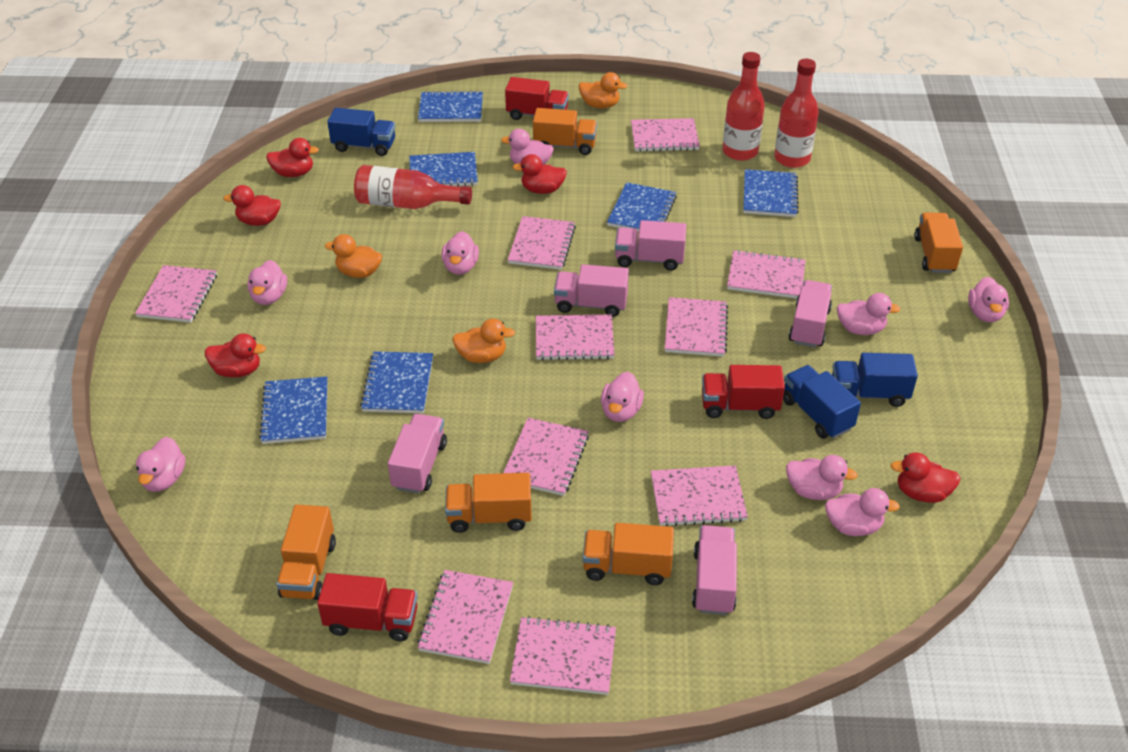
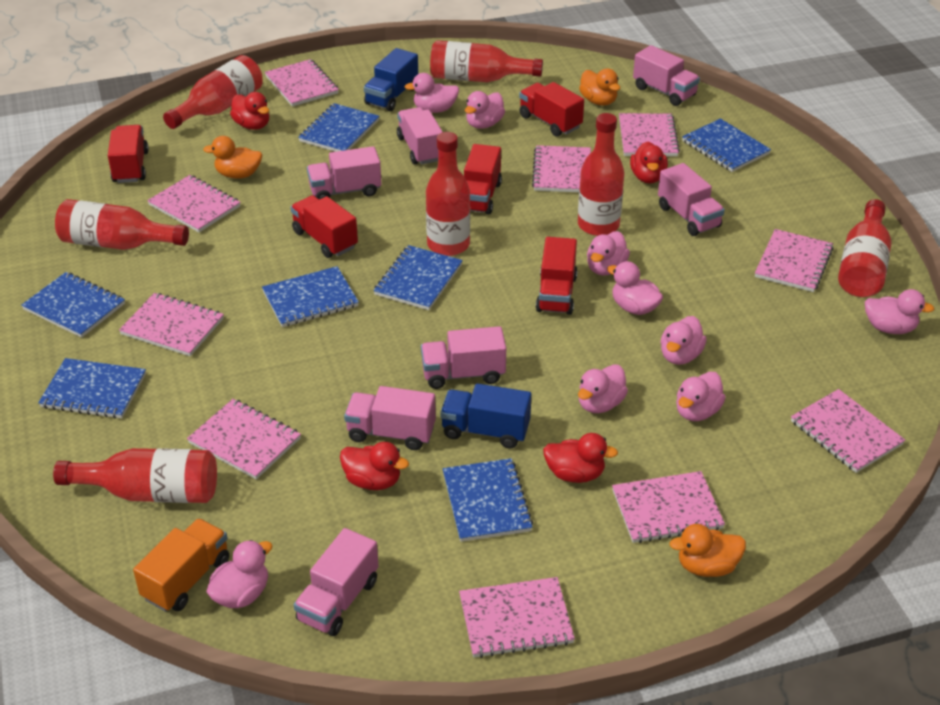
blue notebook: 6 -> 7
blue truck: 3 -> 2
orange truck: 5 -> 1
pink truck: 5 -> 7
red bottle: 3 -> 7
red duck: 5 -> 4
red truck: 3 -> 5

